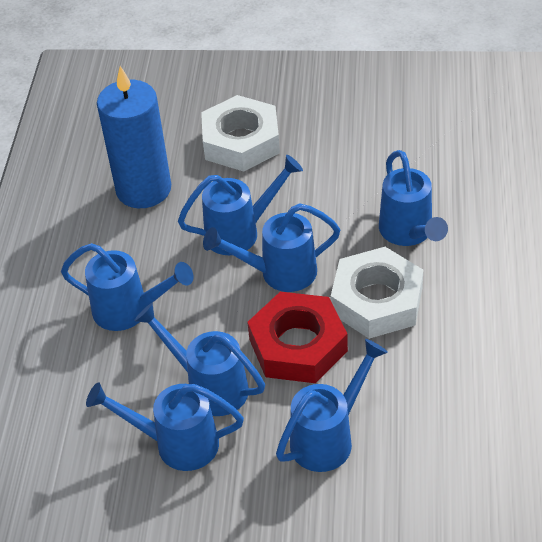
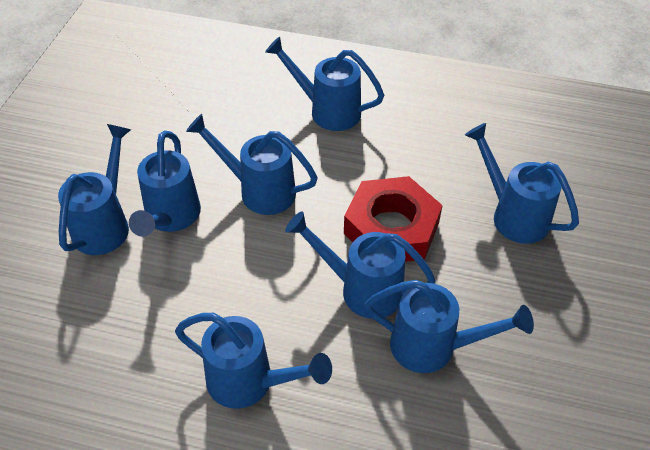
blue candle: 1 -> 0
blue watering can: 7 -> 8
white nut: 2 -> 0

